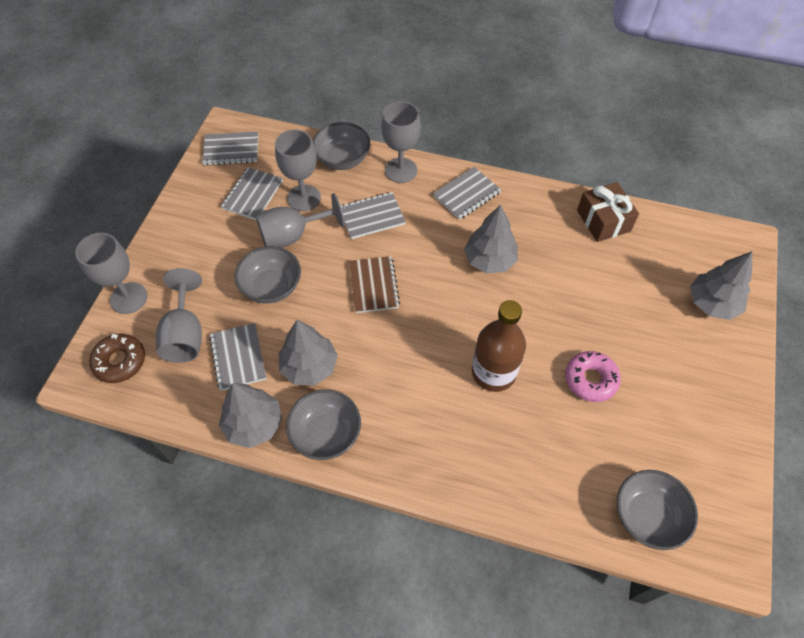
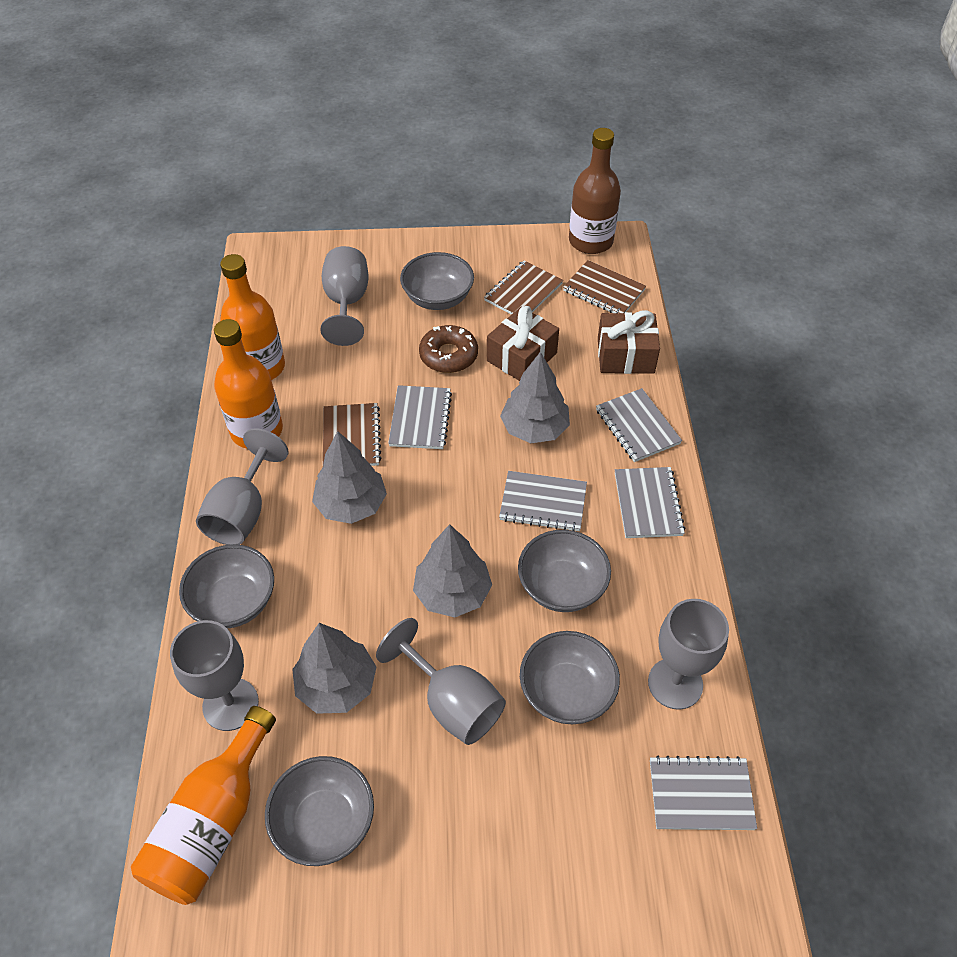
brown gift: 1 -> 2
brown notebook: 1 -> 3
grey bowl: 4 -> 5
orange bottle: 0 -> 3
pink donut: 1 -> 0

